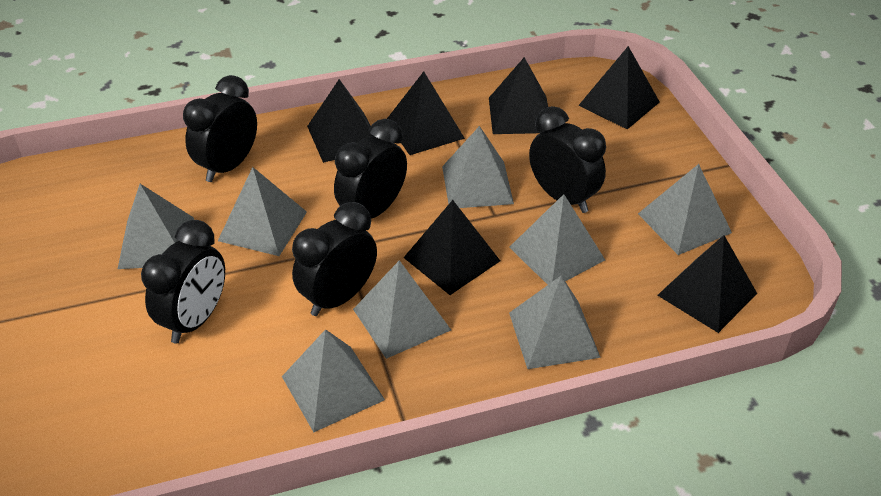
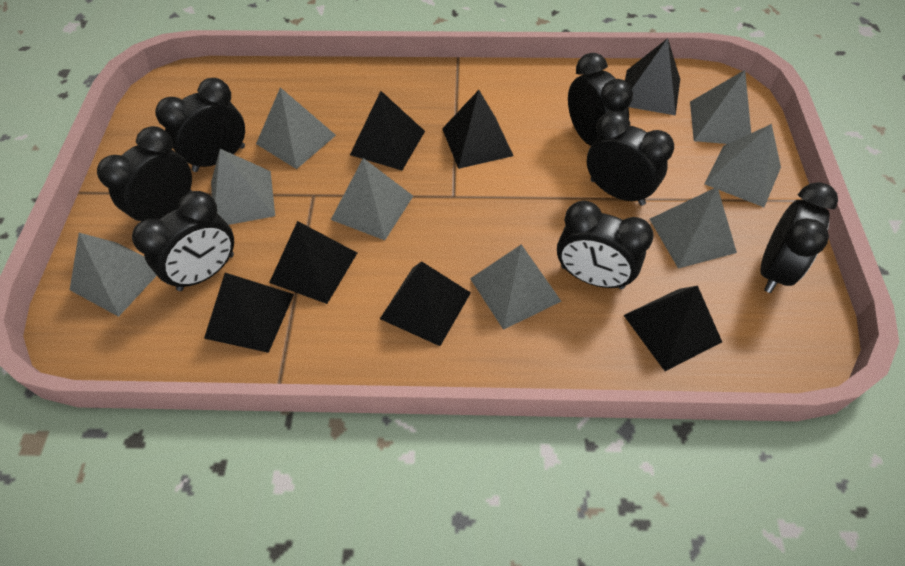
black clock: 5 -> 7
black pyramid: 6 -> 7

